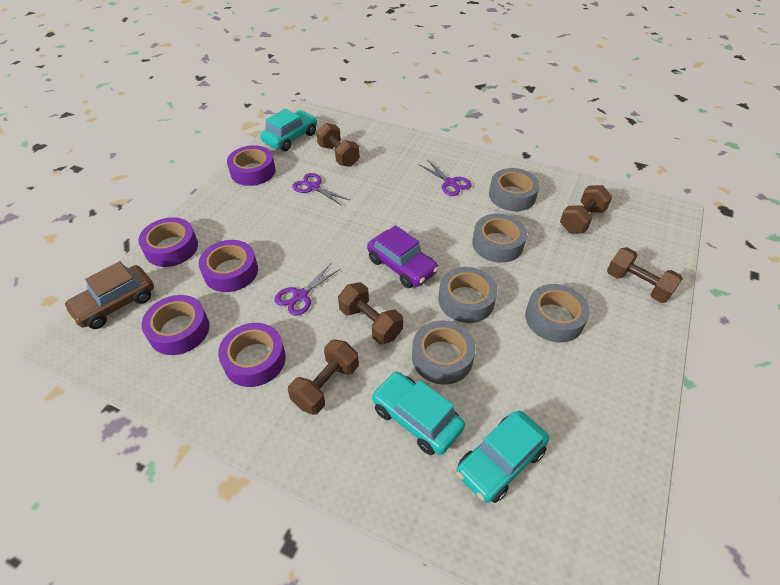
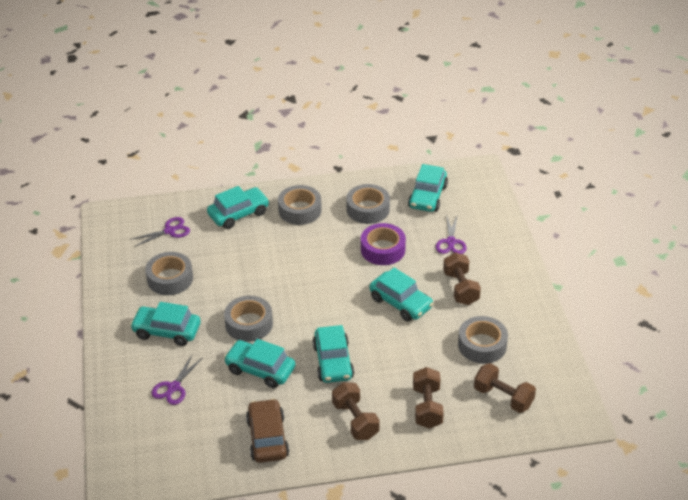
brown dumbbell: 5 -> 4
purple car: 1 -> 0
purple tape: 5 -> 1
turquoise car: 3 -> 6

